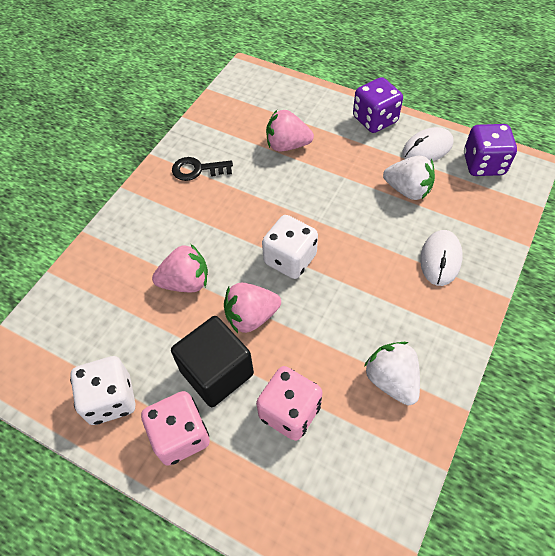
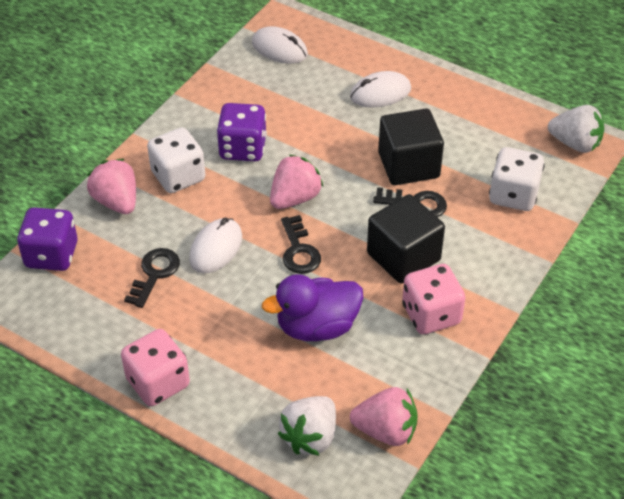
black cube: 1 -> 2
black key: 1 -> 3
purple duck: 0 -> 1
white mouse: 2 -> 3

